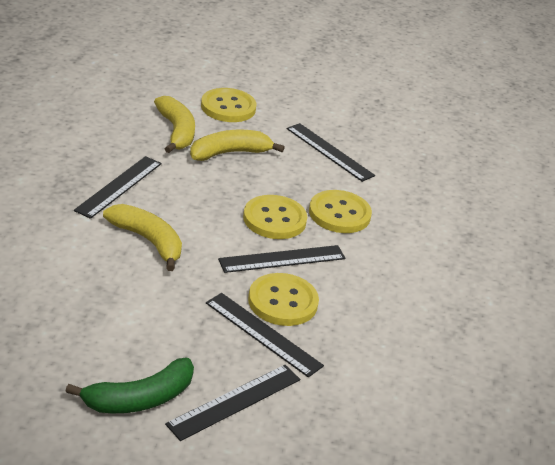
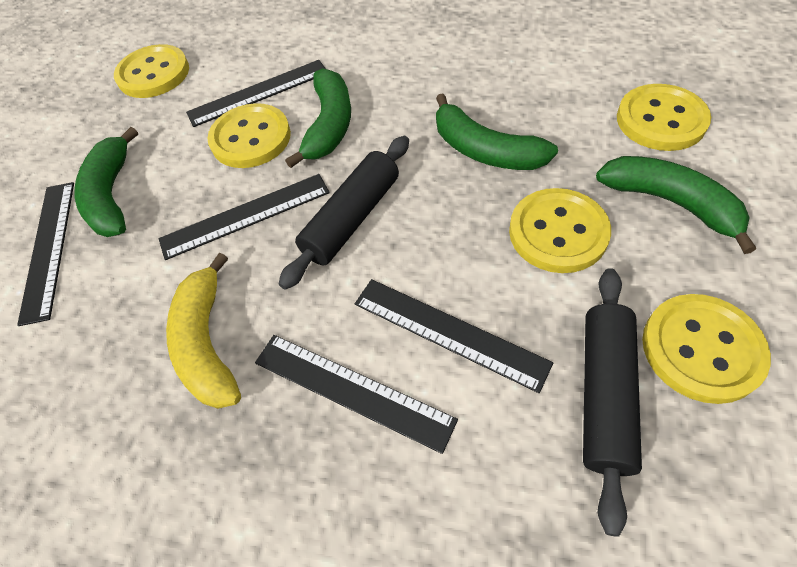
black rolling pin: 0 -> 2
green banana: 1 -> 4
yellow banana: 3 -> 1
yellow button: 4 -> 5

